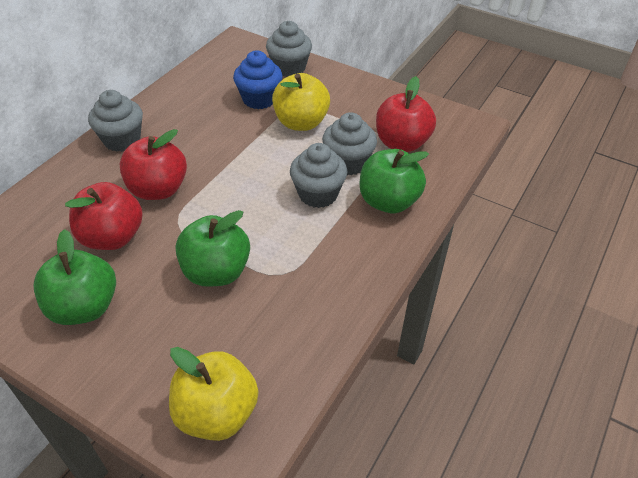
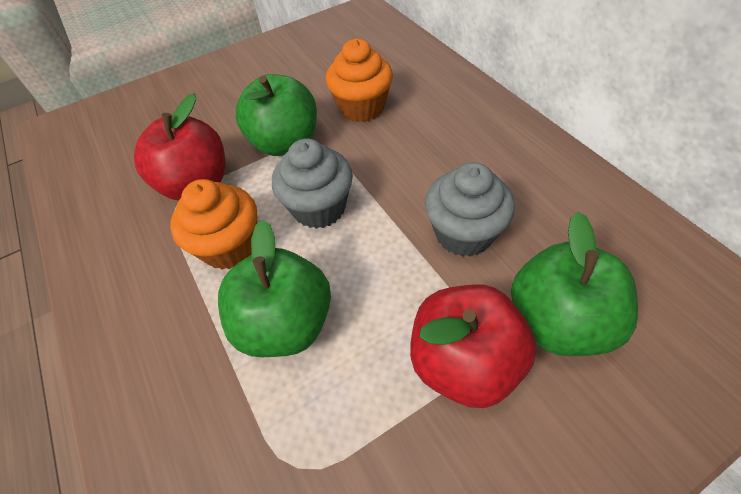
blue cupcake: 1 -> 0
grey cupcake: 4 -> 2
orange cupcake: 0 -> 2
red apple: 3 -> 2
yellow apple: 2 -> 0

